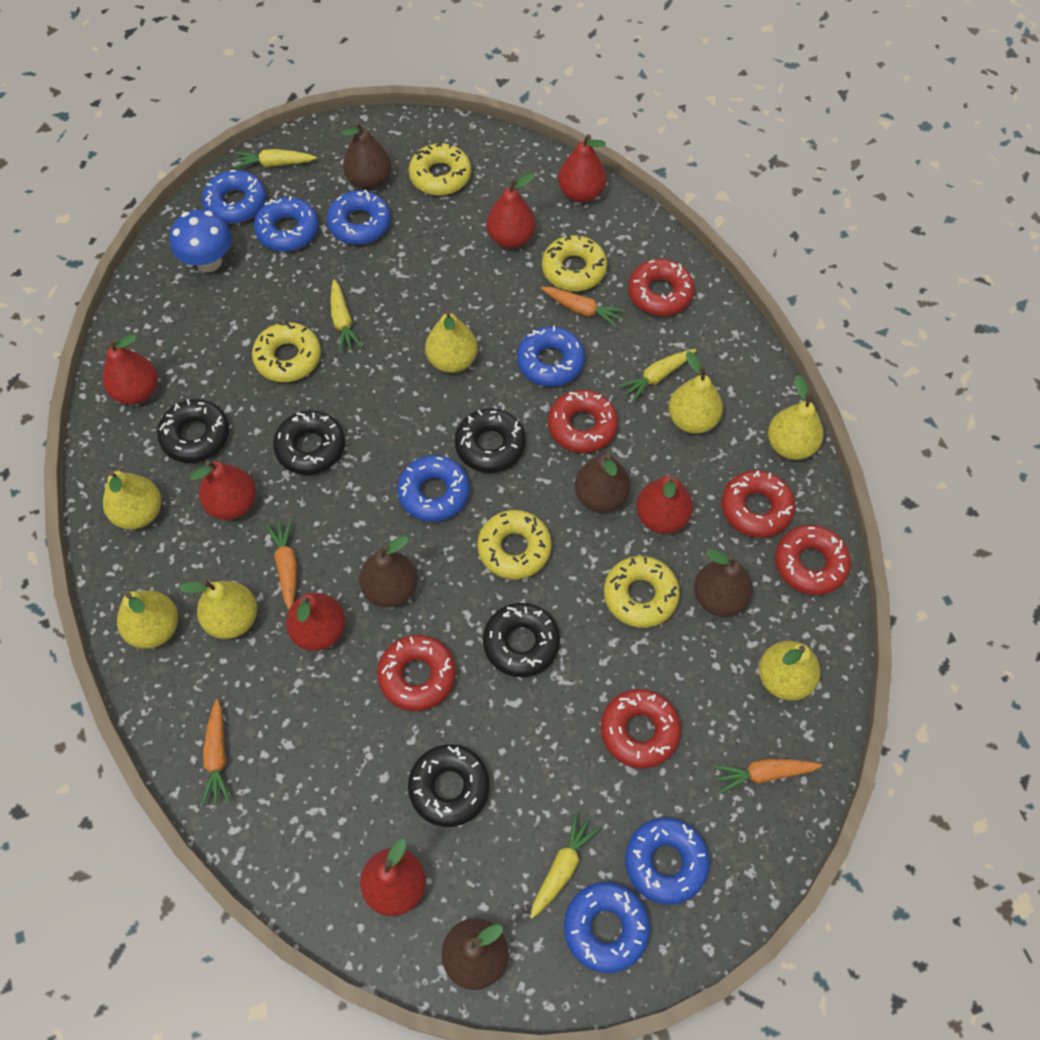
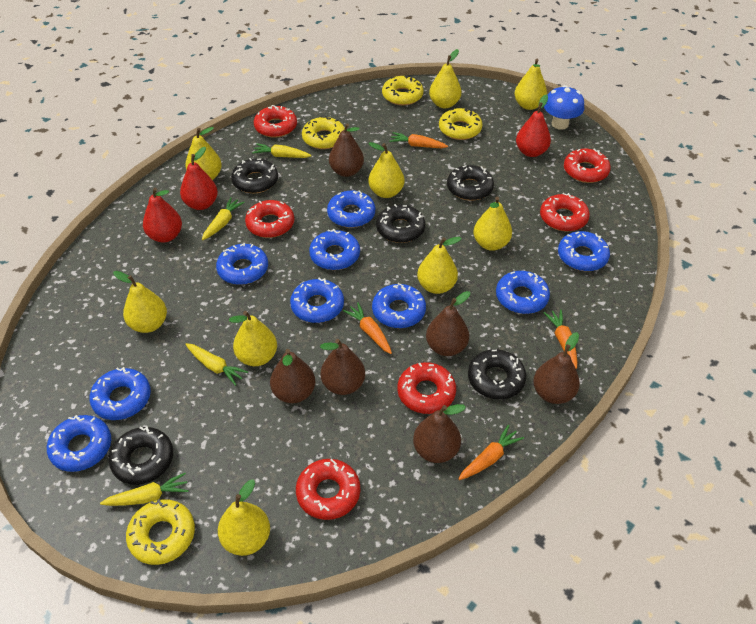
blue donut: 7 -> 9
brown pear: 5 -> 6
red pear: 7 -> 3
yellow donut: 5 -> 4
yellow pear: 7 -> 9

